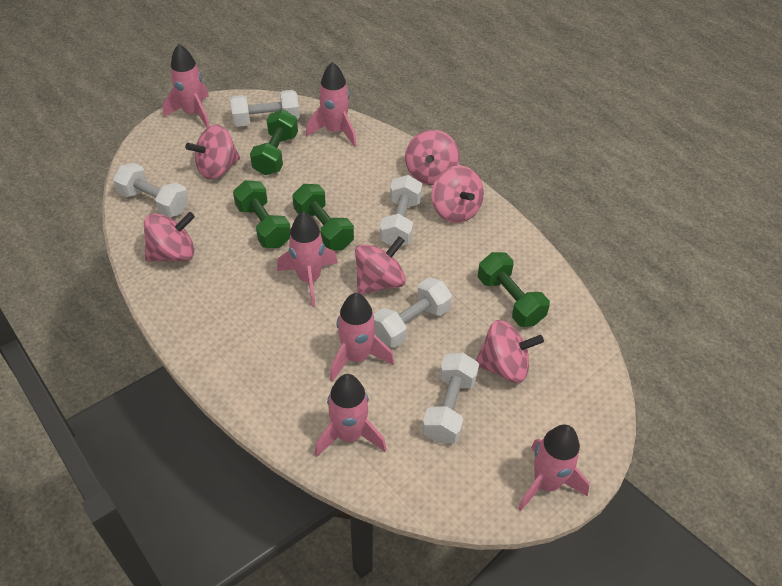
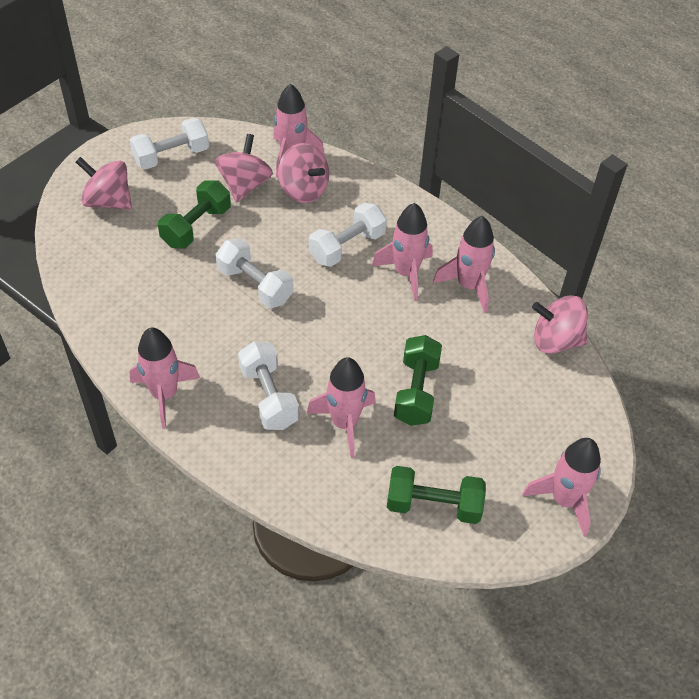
green dumbbell: 4 -> 3
pink spinning top: 6 -> 4
white dumbbell: 5 -> 4

